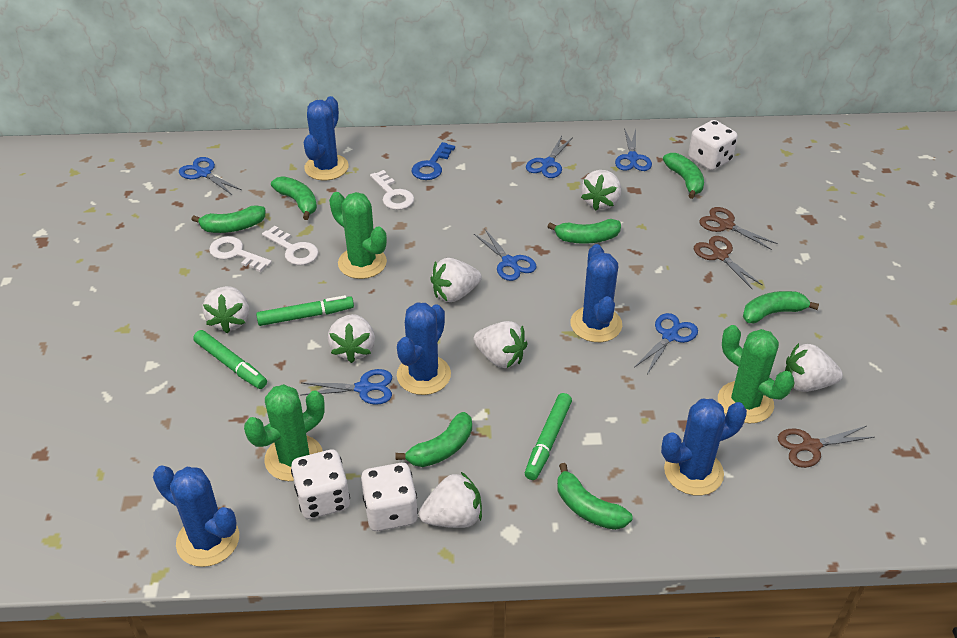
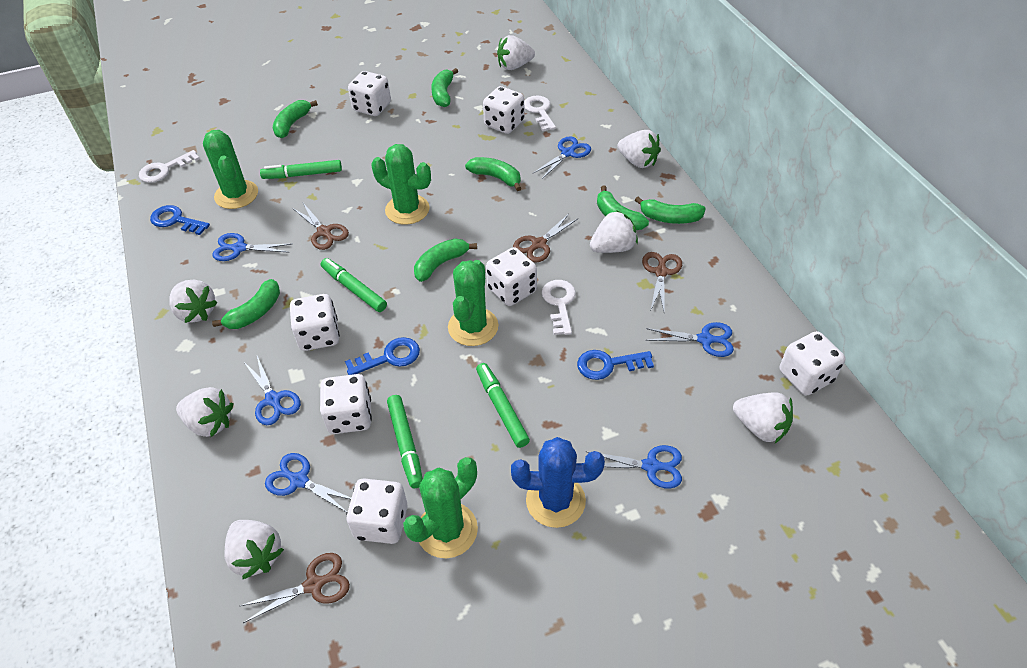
blue cactus: 5 -> 1
blue key: 1 -> 3
brown scissors: 3 -> 4
green cactus: 3 -> 4
green marker: 3 -> 4
white dice: 3 -> 7

